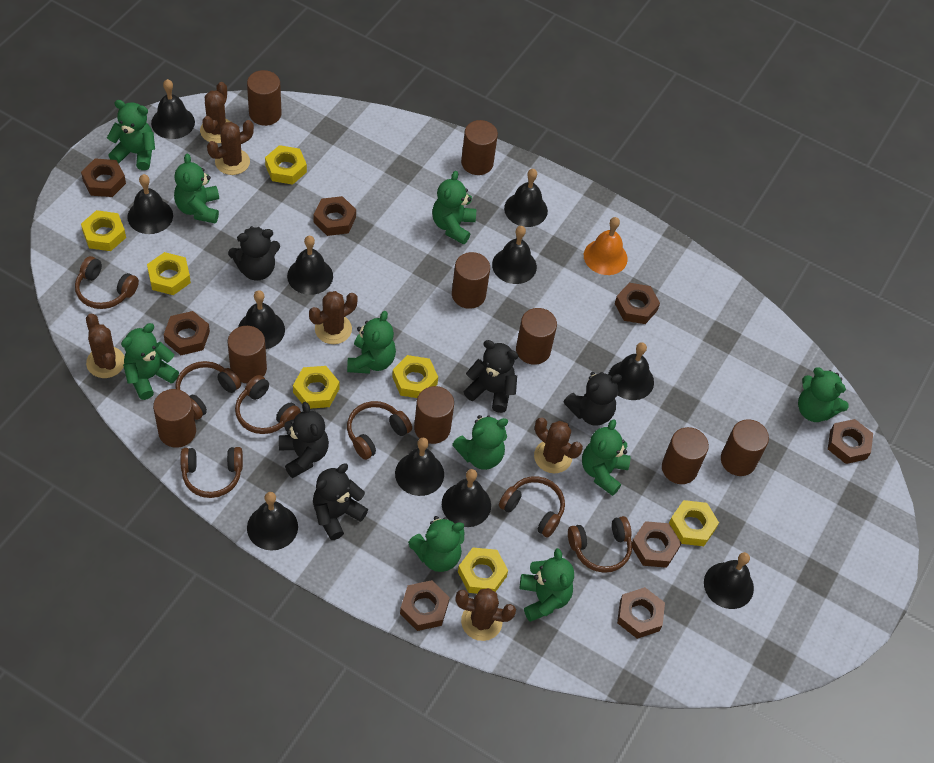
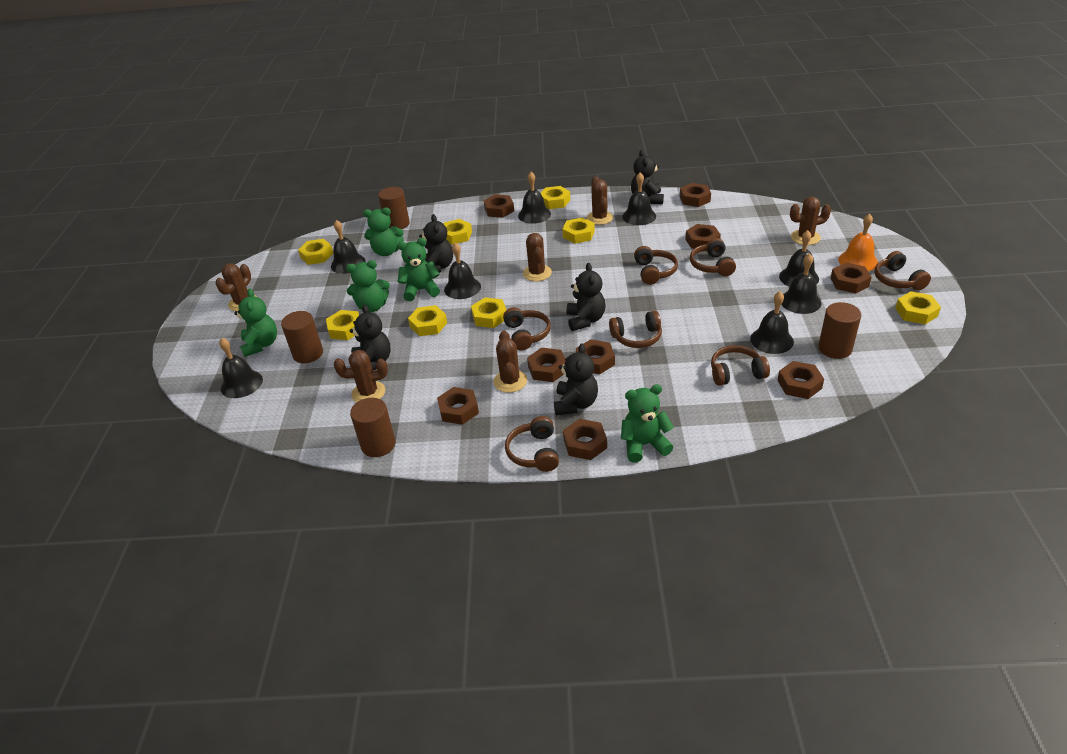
black bell: 11 -> 8
brown cylinder: 9 -> 4
brown nut: 8 -> 9
green teddy bear: 10 -> 5
yellow nut: 7 -> 8

